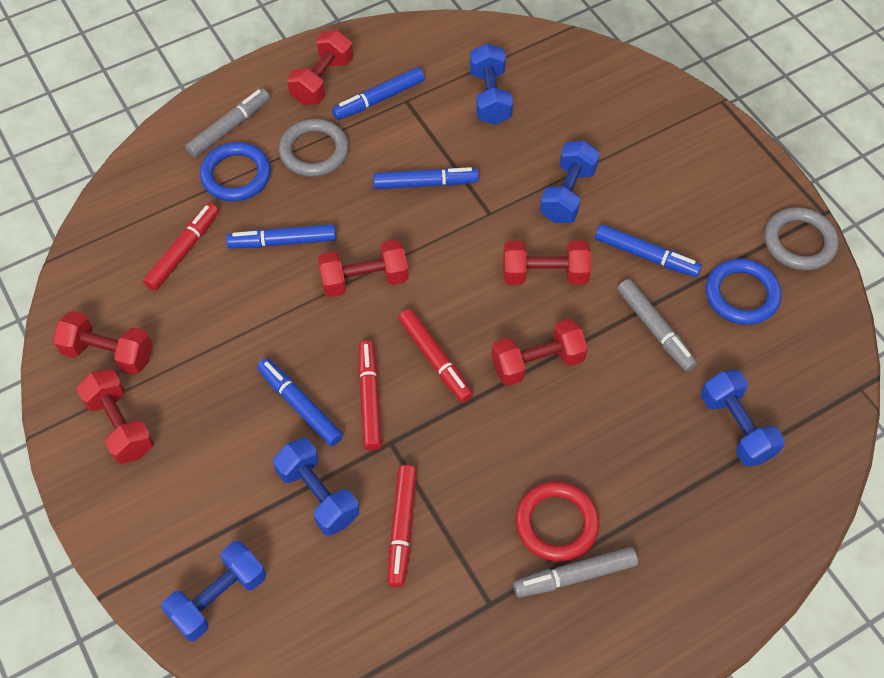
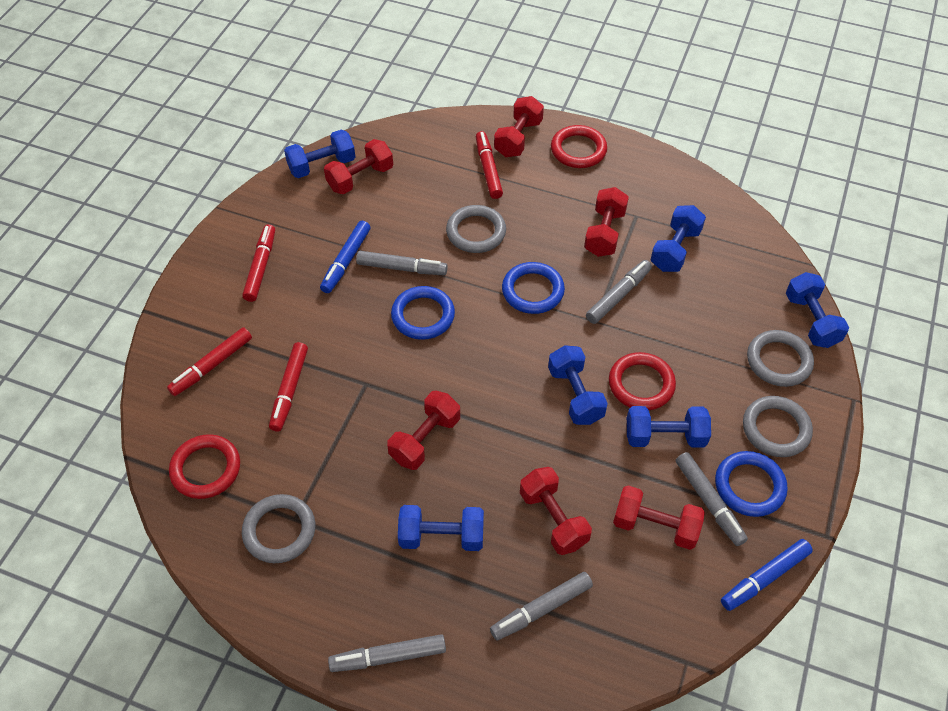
blue dumbbell: 5 -> 6
blue marker: 5 -> 2
blue ring: 2 -> 3
grey marker: 3 -> 5
grey ring: 2 -> 4
red ring: 1 -> 3

